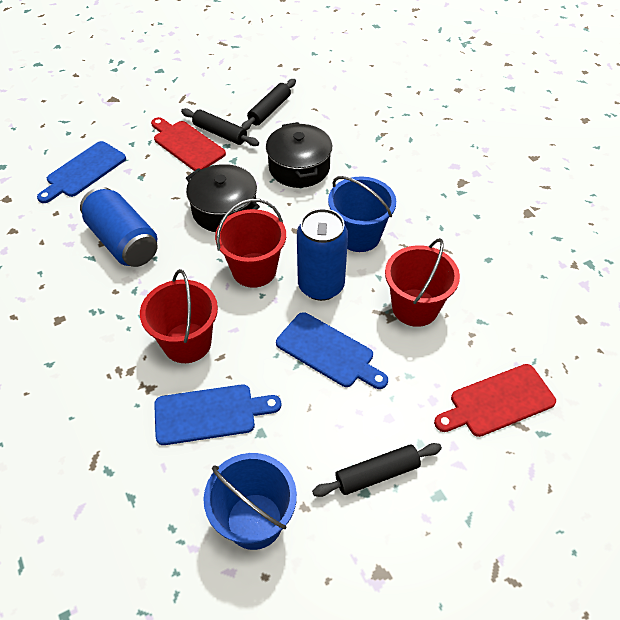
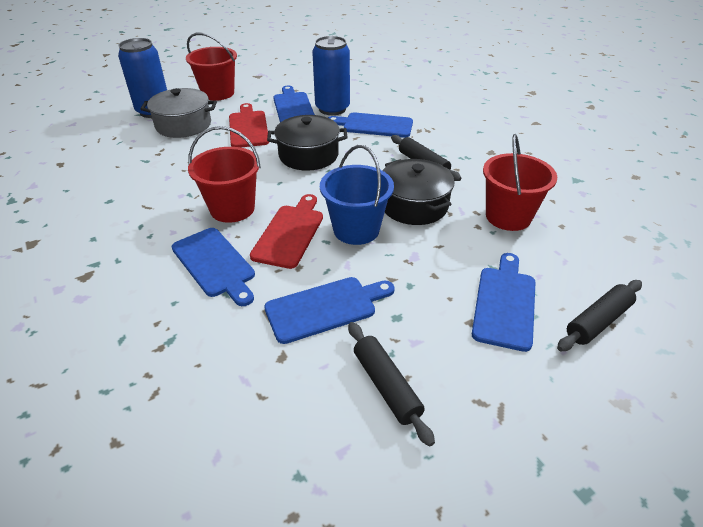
blue bucket: 2 -> 1
blue cutting board: 3 -> 5
grey pot: 0 -> 1

